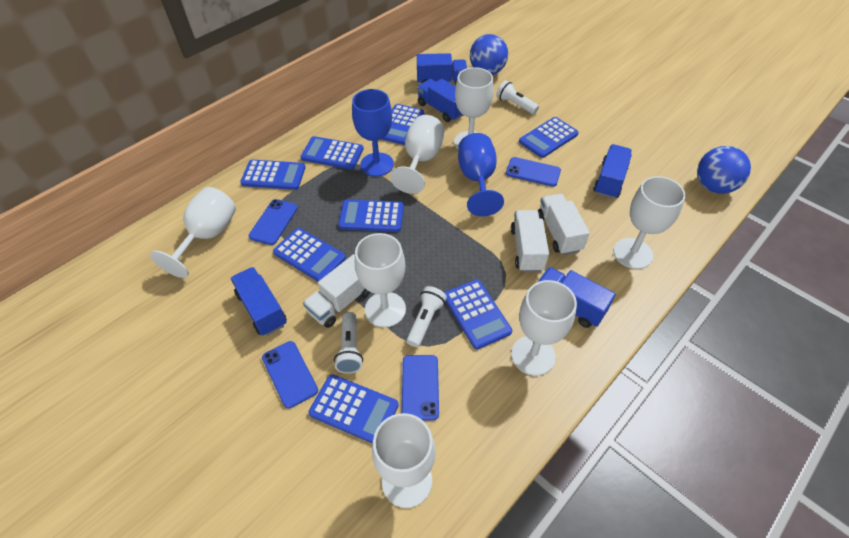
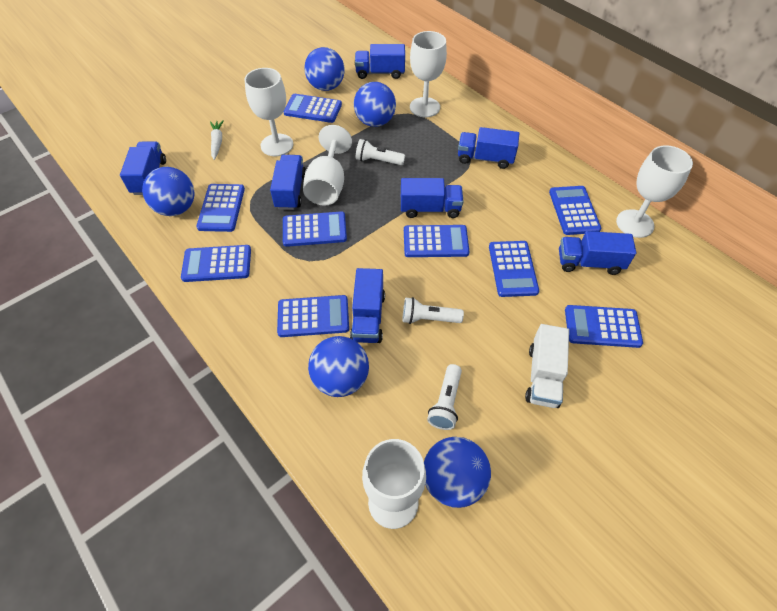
blue ball: 2 -> 5
blue calculator: 8 -> 9
blue goblet: 2 -> 0
blue phone: 4 -> 0
blue truck: 5 -> 7
white carrot: 0 -> 1
white goblet: 7 -> 5
white truck: 3 -> 1

